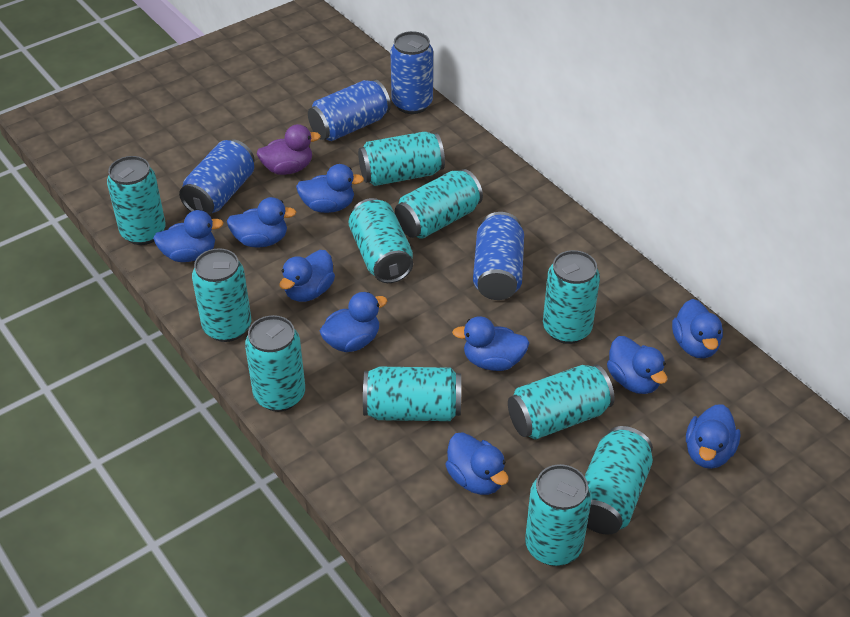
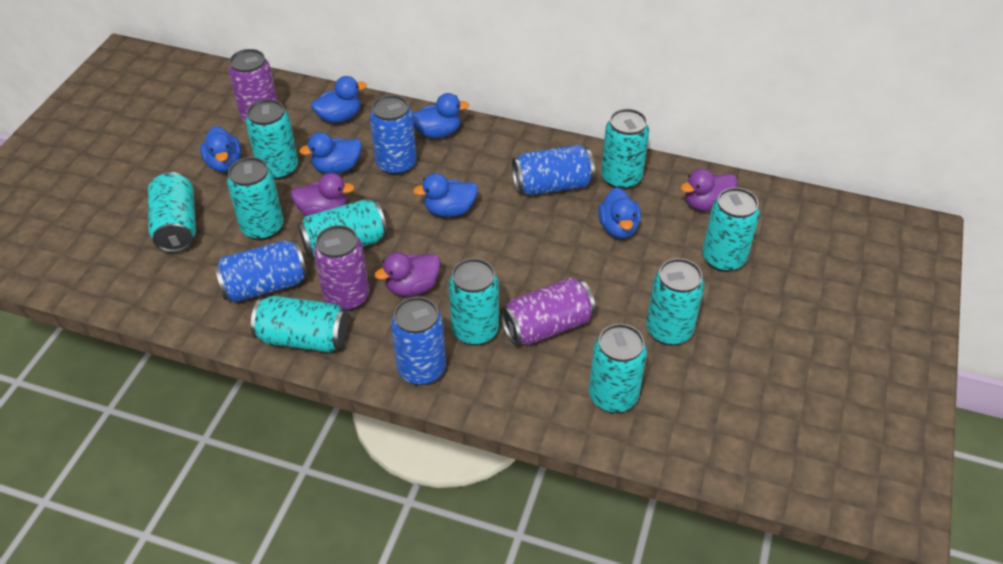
blue duck: 10 -> 6
purple can: 0 -> 3
purple duck: 1 -> 3
turquoise can: 11 -> 10

